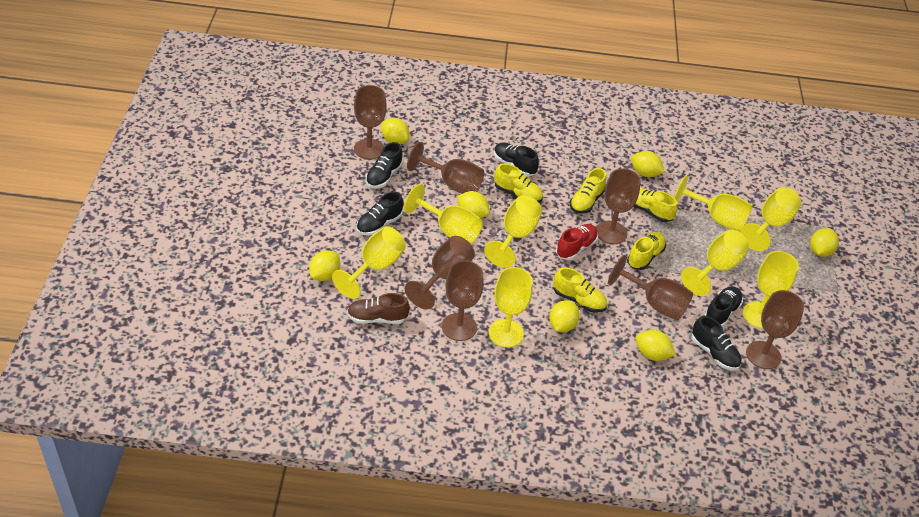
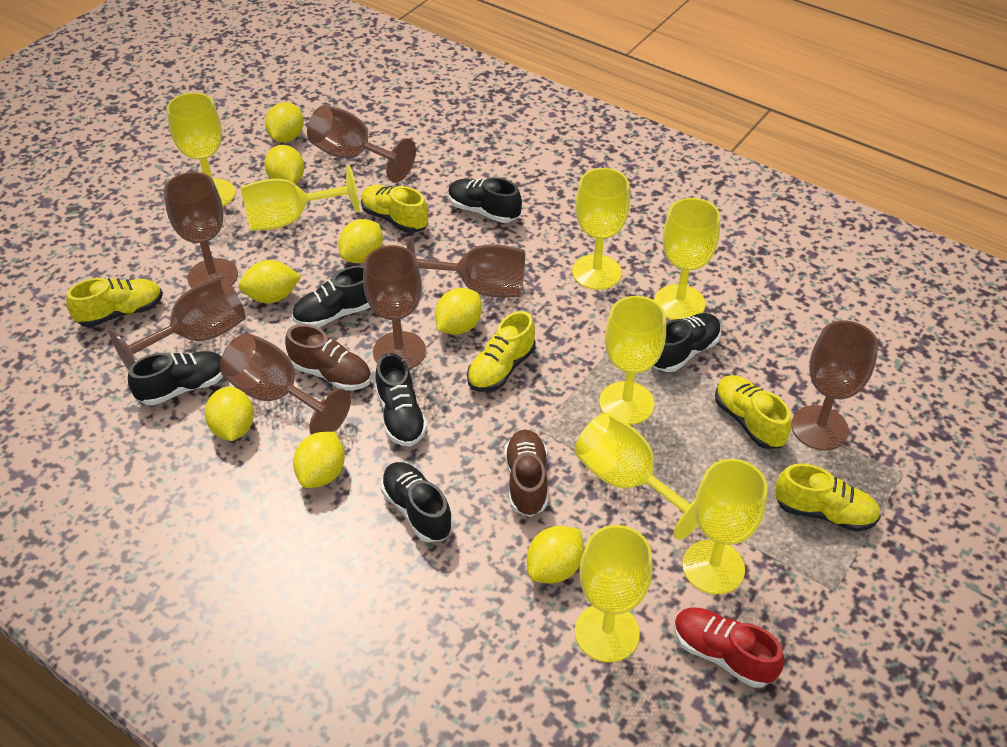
black shoe: 5 -> 6
brown shoe: 1 -> 2
yellow lemon: 7 -> 8

